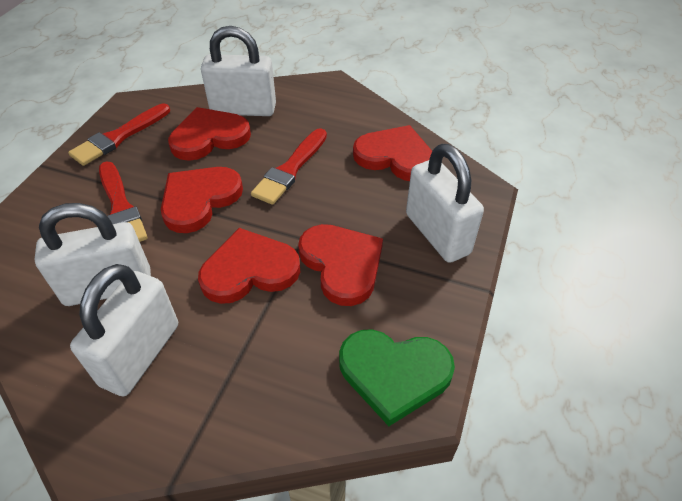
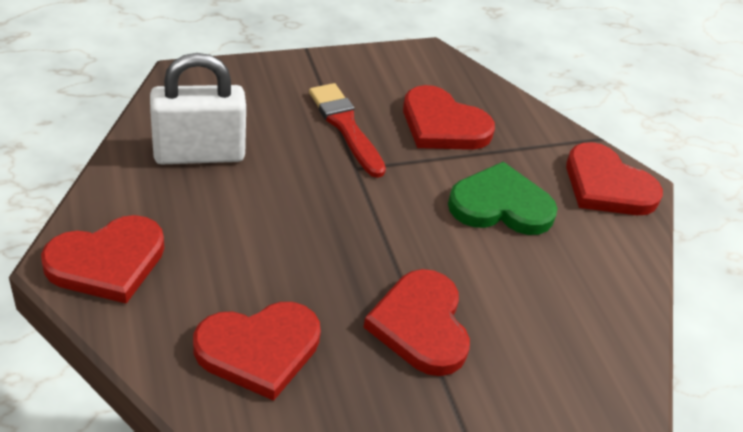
red brush: 3 -> 1
white padlock: 4 -> 1

